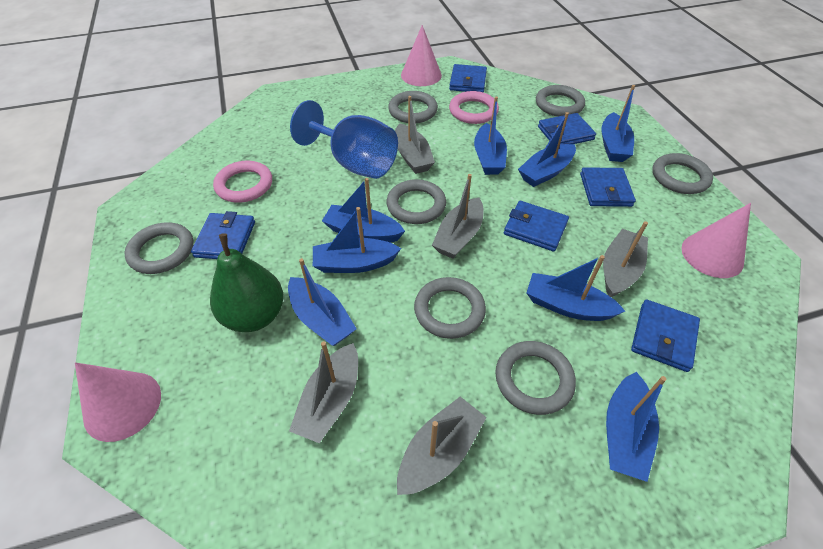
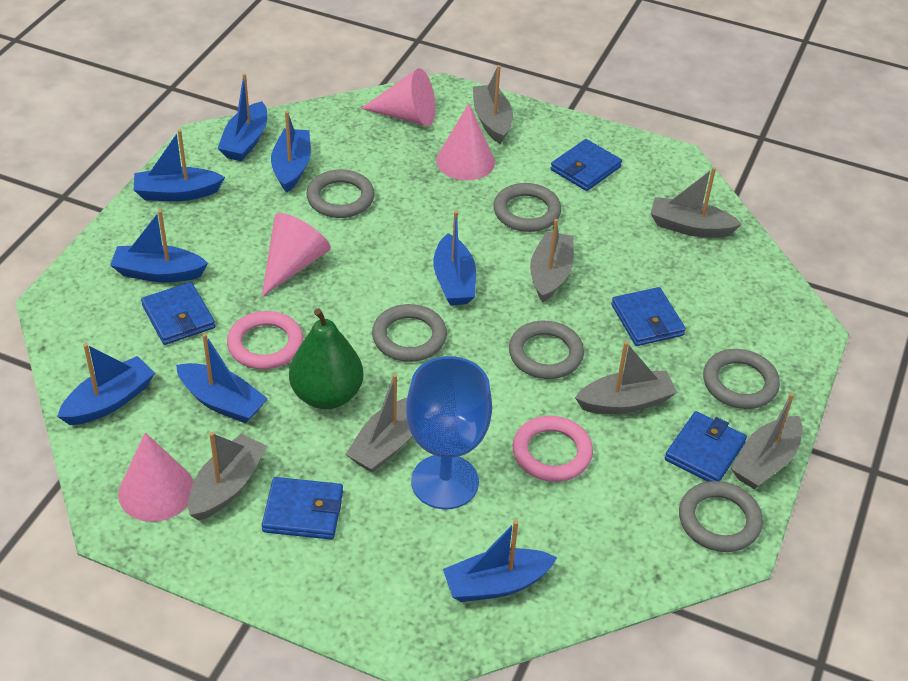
blue wallet: 6 -> 5
grey boat: 5 -> 7
grey ring: 7 -> 6
pink cone: 3 -> 4

